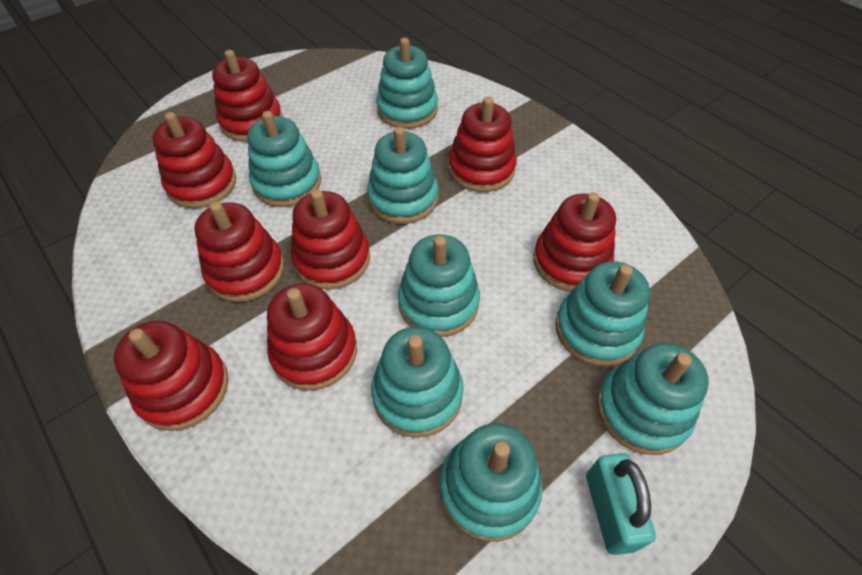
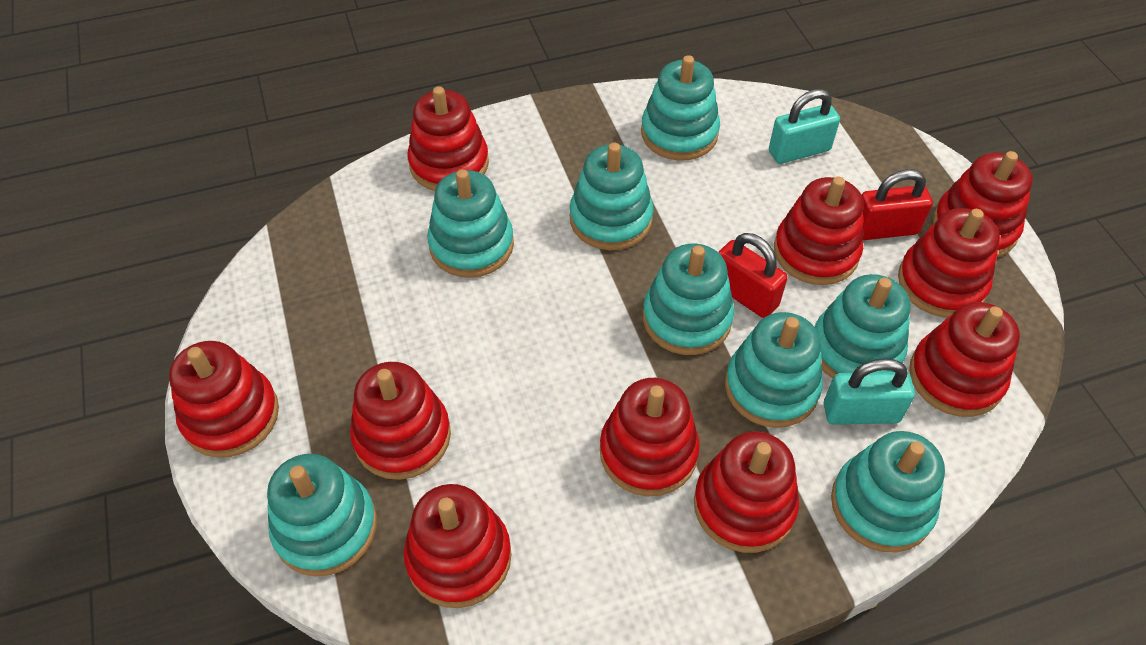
red padlock: 0 -> 2
red stacking toy: 8 -> 10
turquoise padlock: 1 -> 2

